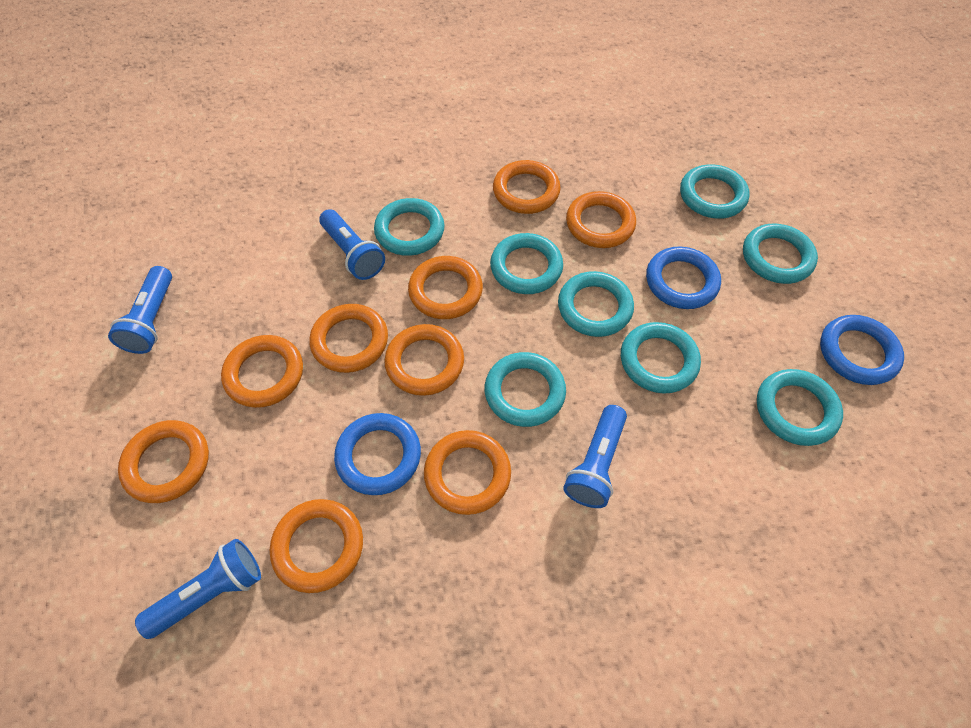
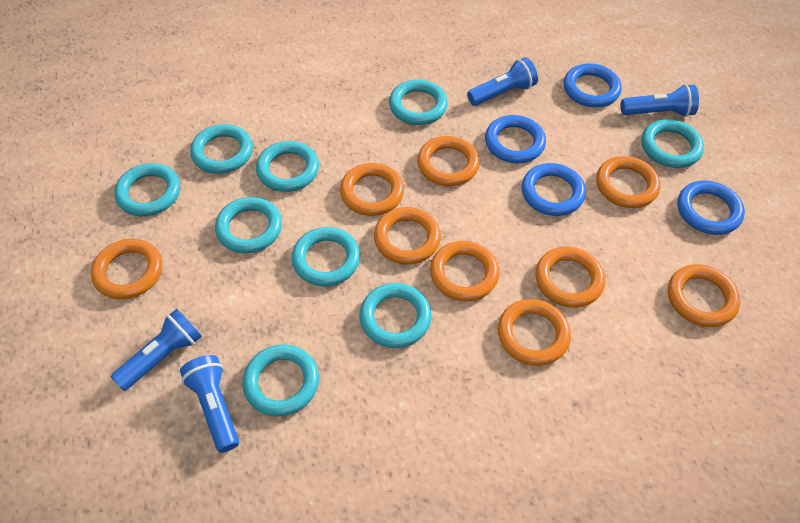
blue ring: 3 -> 4
turquoise ring: 8 -> 9

